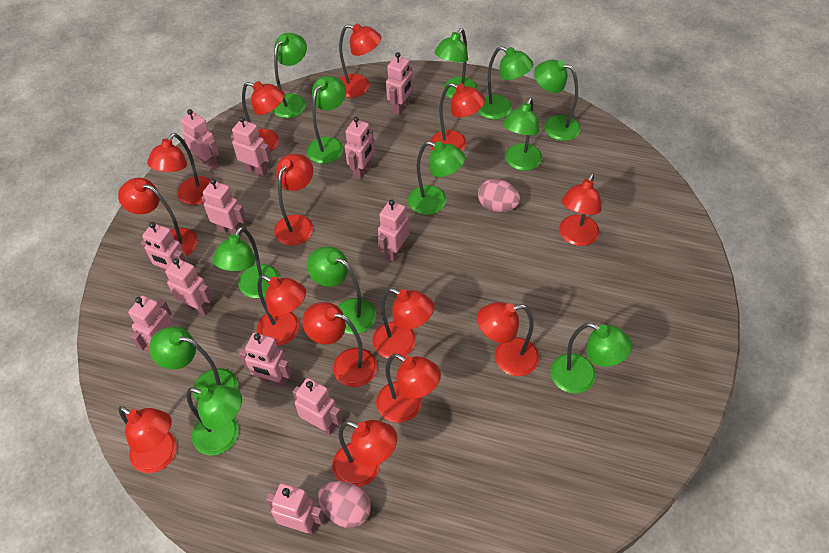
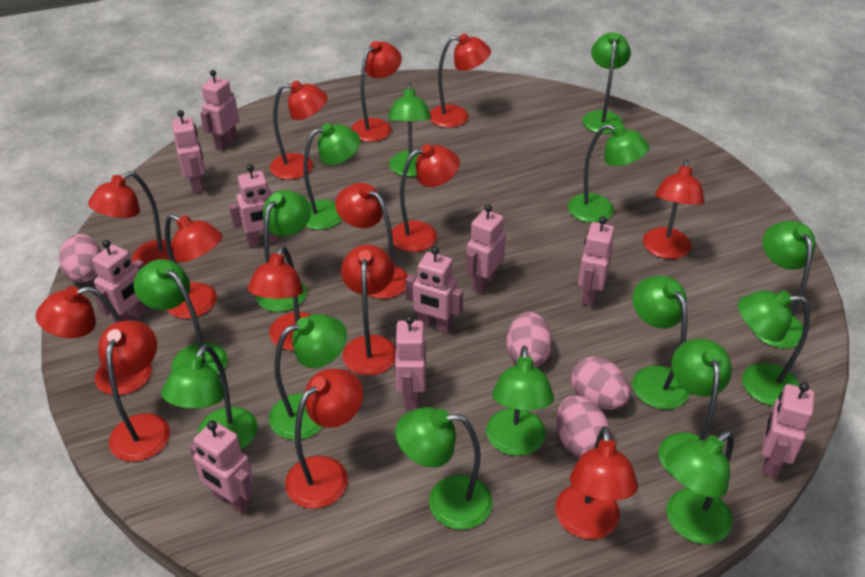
green lamp: 12 -> 15
pink egg: 2 -> 4
pink robot: 12 -> 10

